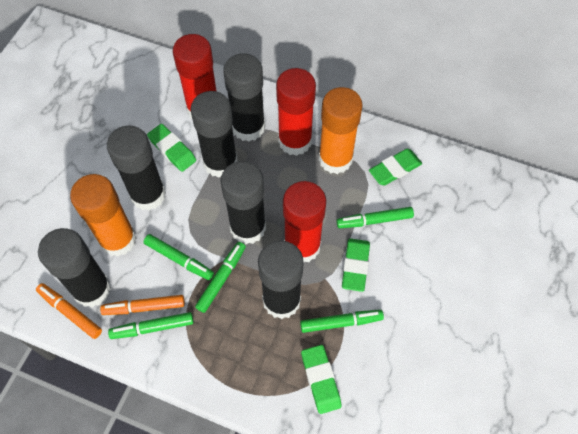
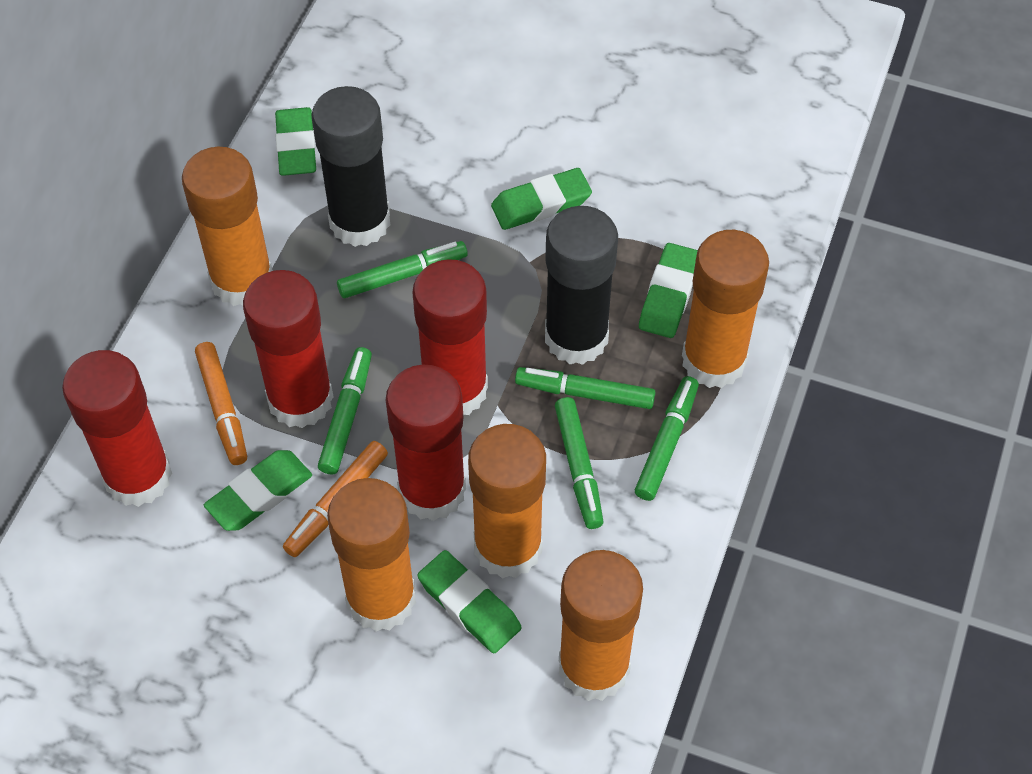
black glue stick: 6 -> 2
green eraser: 4 -> 5
orange glue stick: 2 -> 5
red glue stick: 3 -> 4

